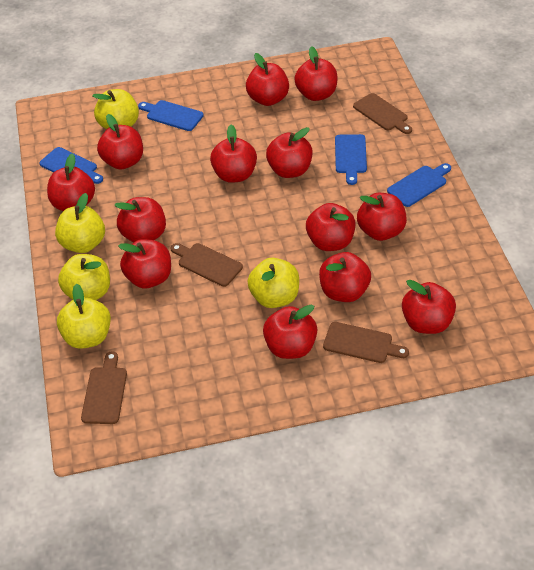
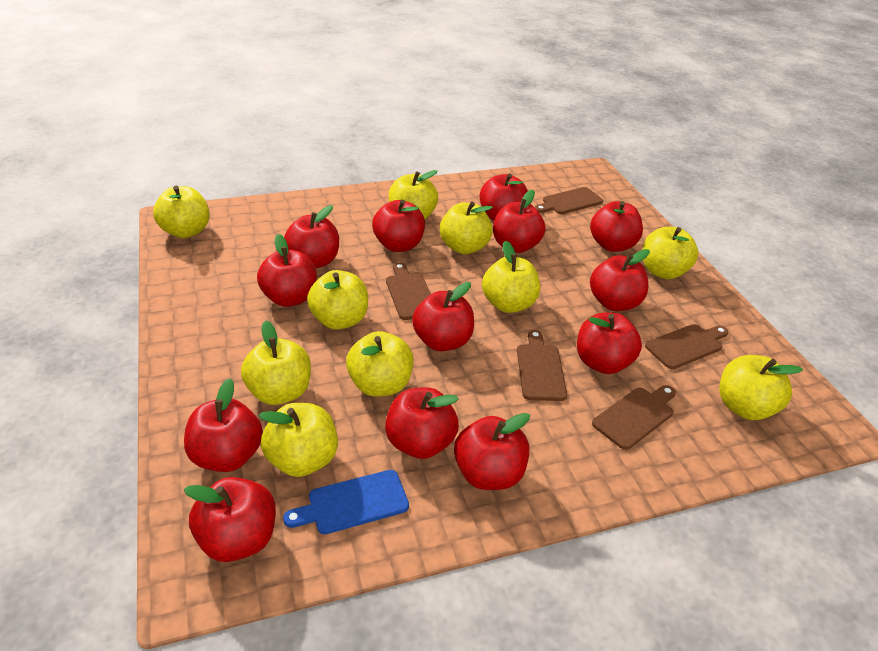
blue cutting board: 4 -> 1
brown cutting board: 4 -> 5
yellow apple: 5 -> 10

